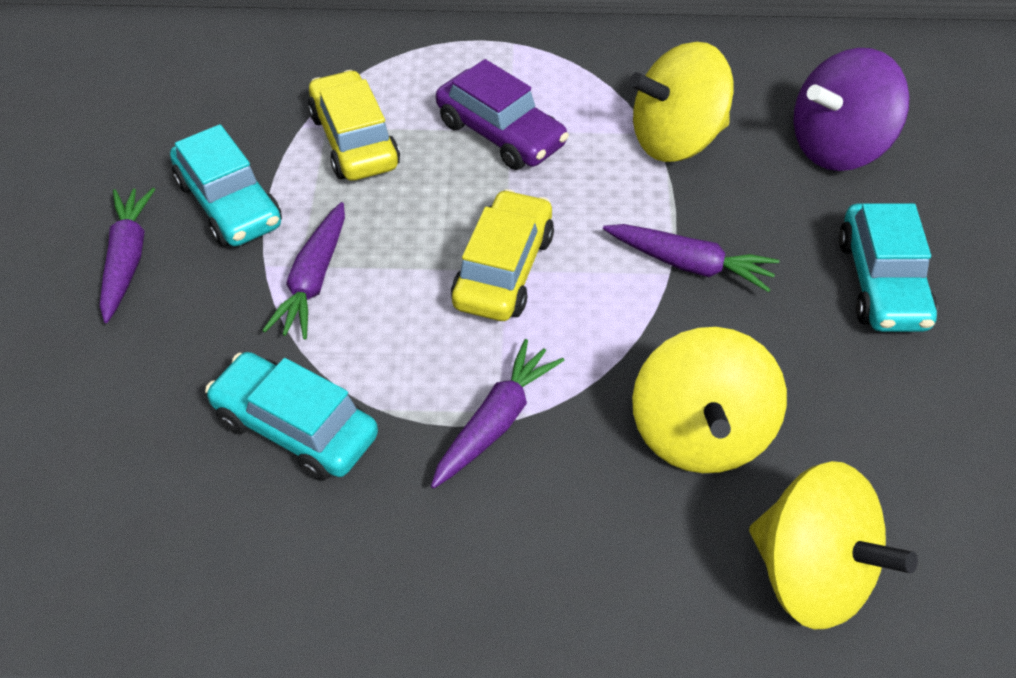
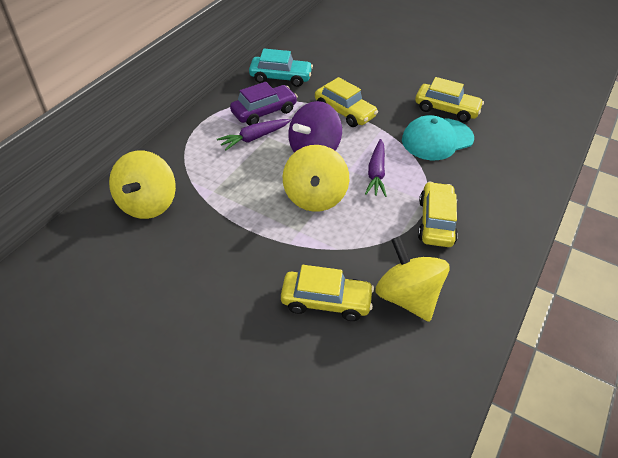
purple carrot: 4 -> 2
turquoise cap: 0 -> 1
turquoise car: 3 -> 1
yellow car: 2 -> 4

